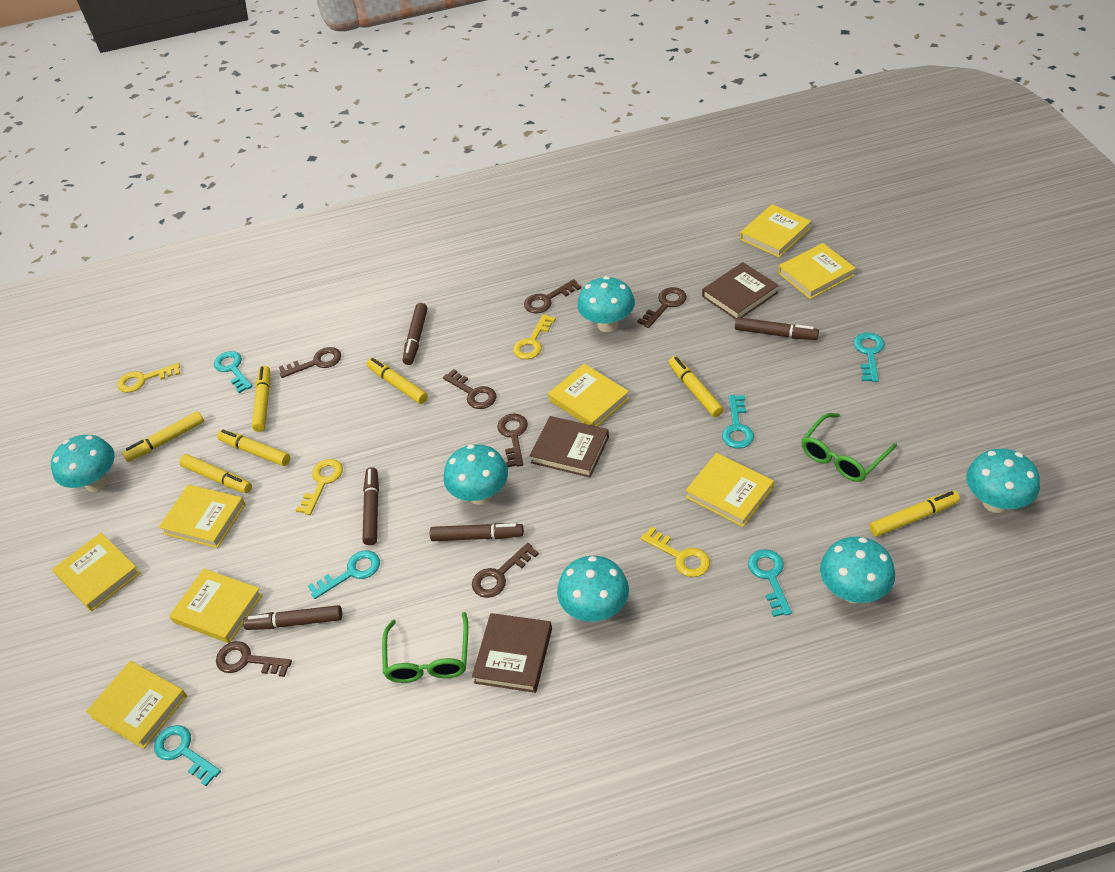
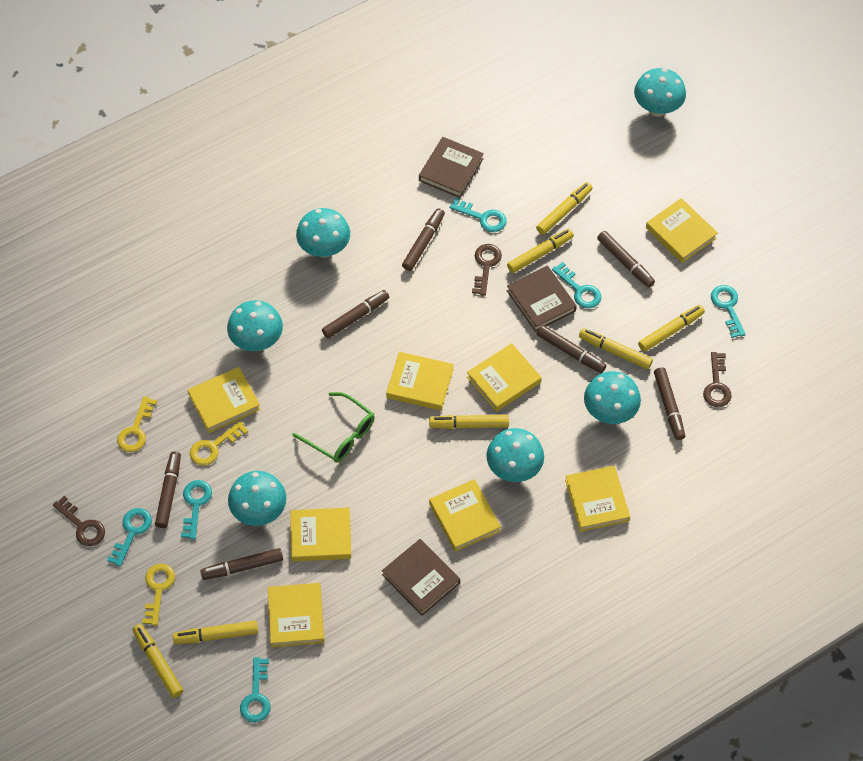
brown key: 7 -> 3
brown marker: 5 -> 7
green glasses: 2 -> 1
yellow key: 4 -> 3

